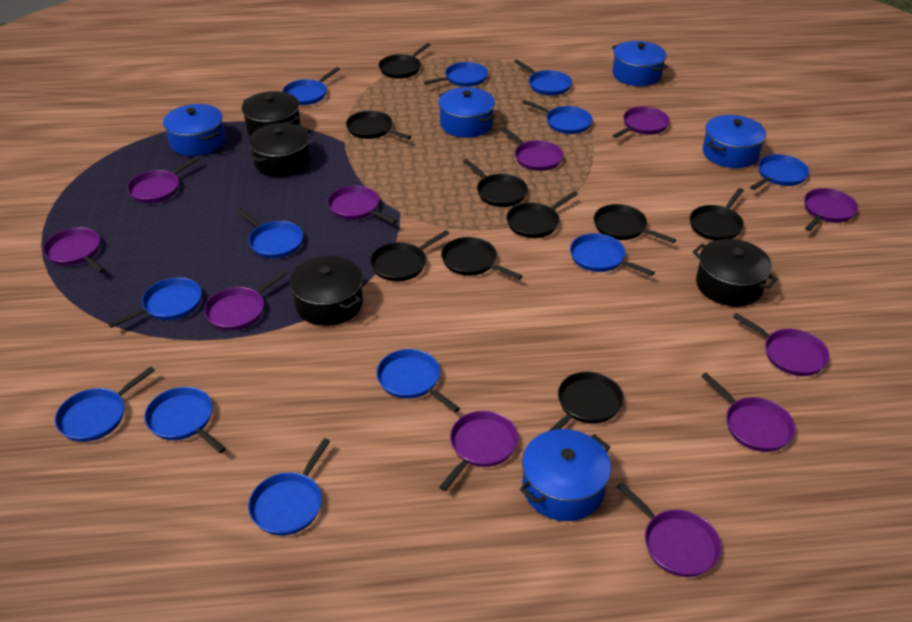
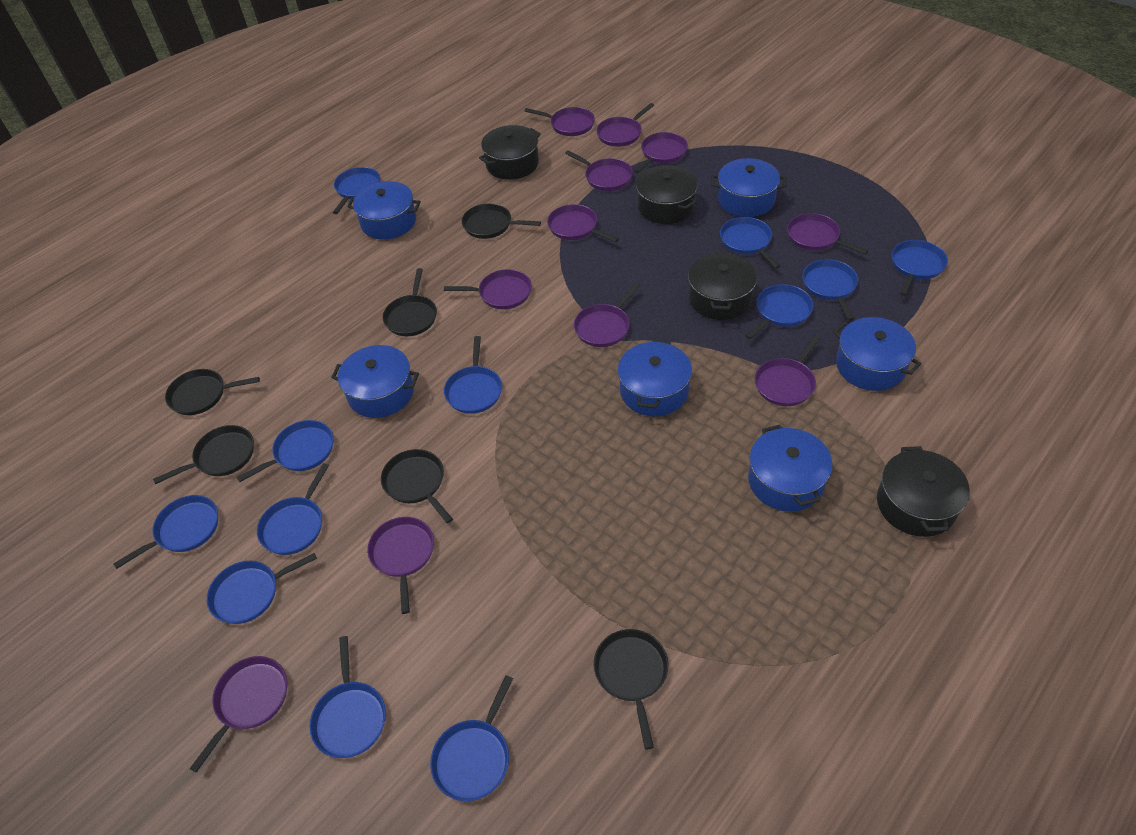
black pan: 9 -> 6
blue pot: 5 -> 6

